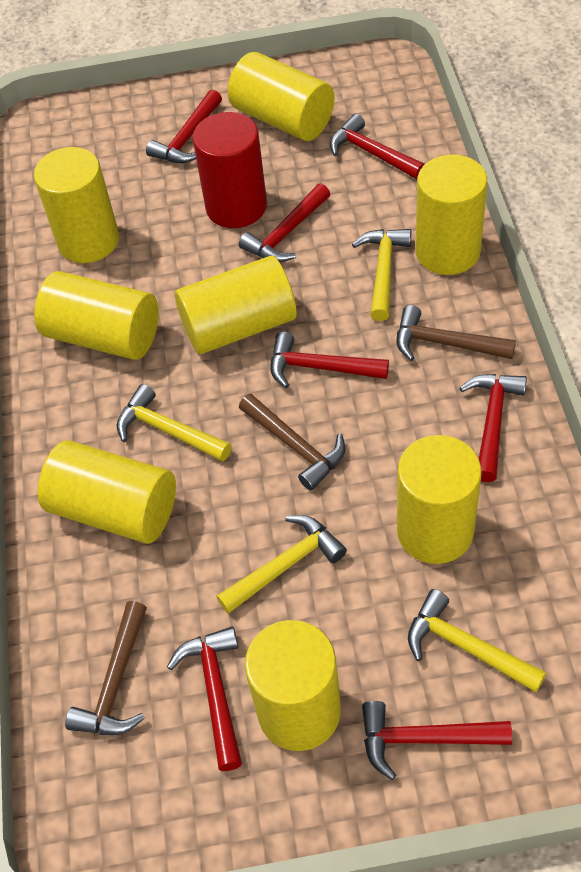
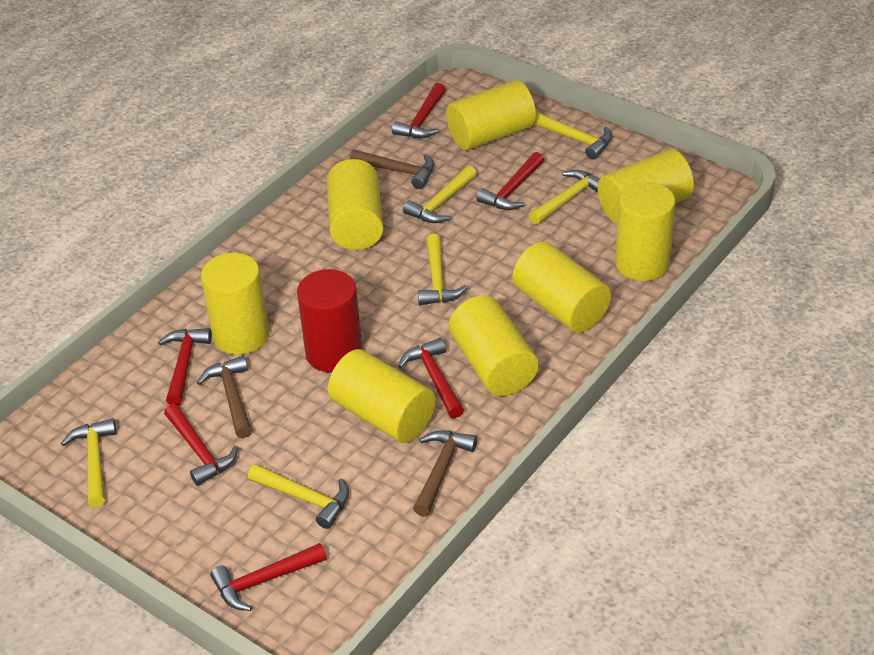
red hammer: 7 -> 6
yellow hammer: 4 -> 6

